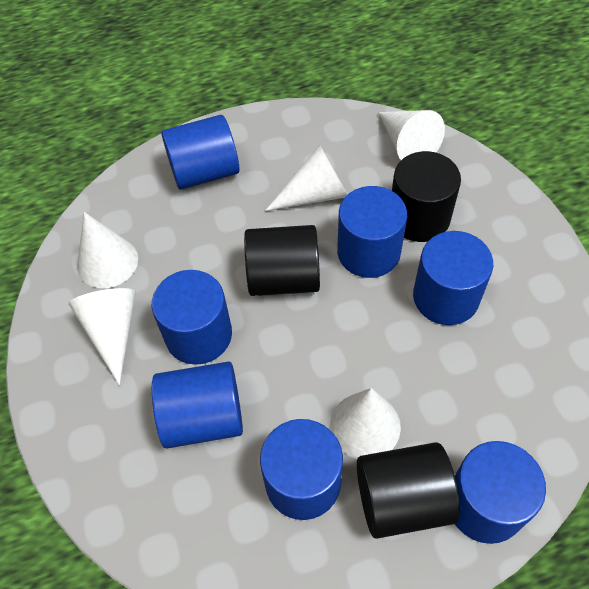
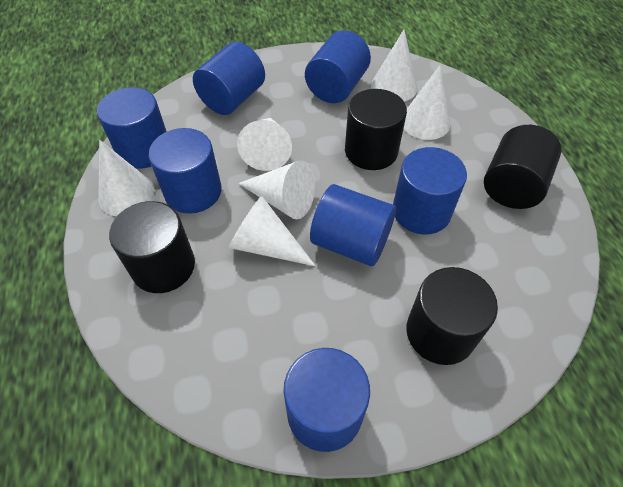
black cylinder: 3 -> 4
white cone: 5 -> 6

